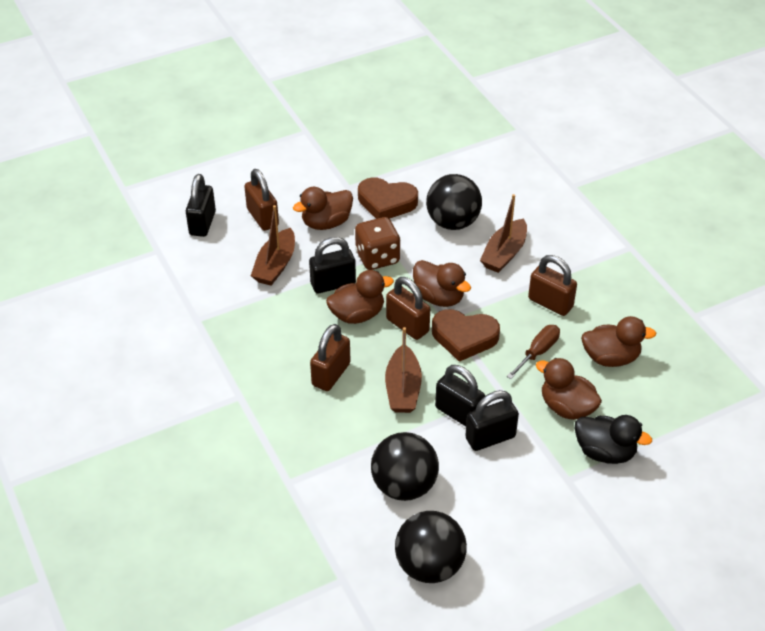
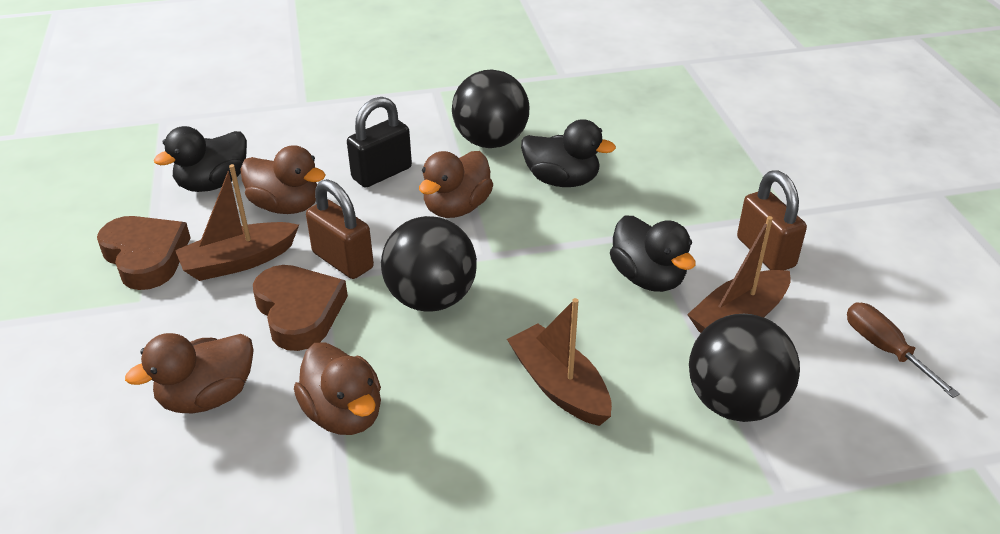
black duck: 1 -> 3
black padlock: 4 -> 1
brown dice: 1 -> 0
brown duck: 5 -> 4
brown padlock: 4 -> 2

